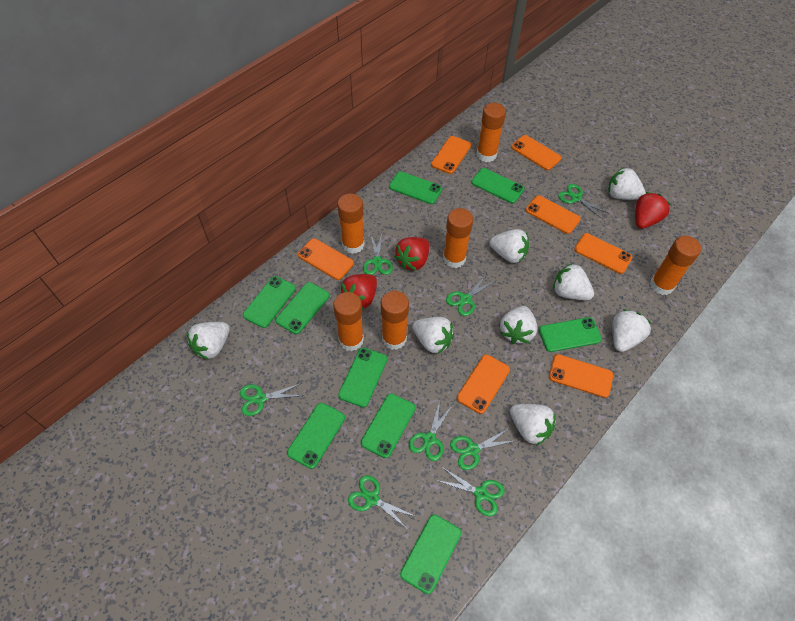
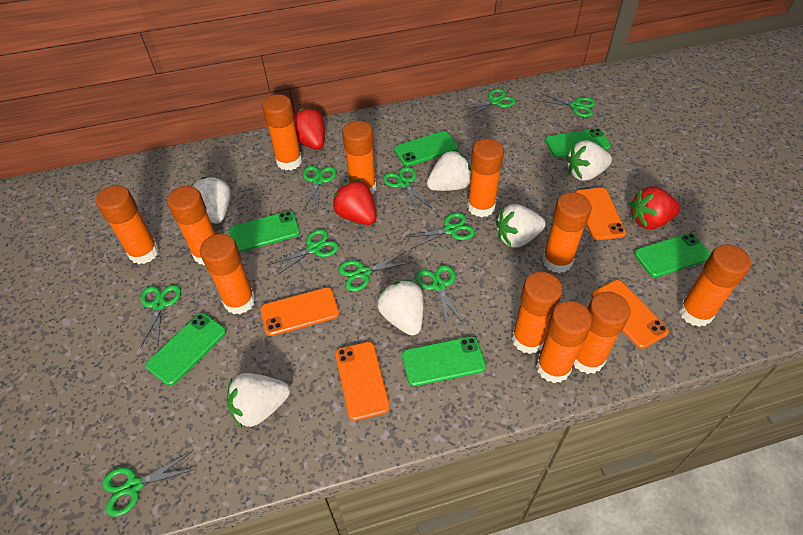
green phone: 9 -> 6
green scissors: 8 -> 10
orange glue stick: 6 -> 11
orange phone: 7 -> 4
white strawberry: 8 -> 6

